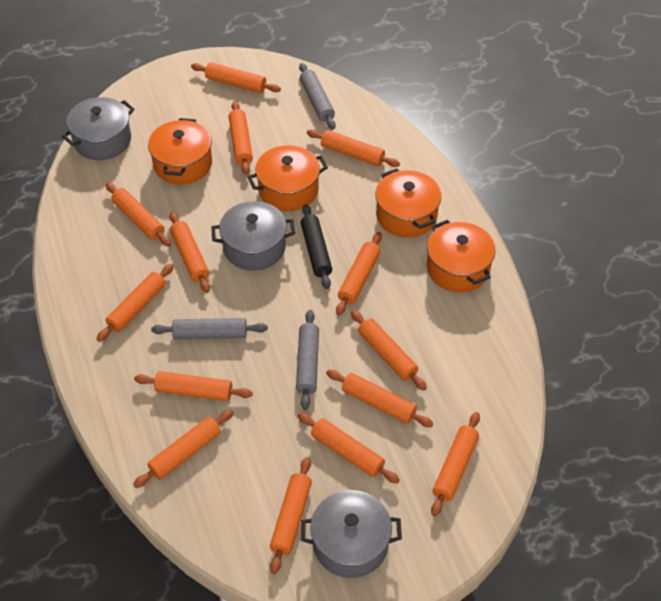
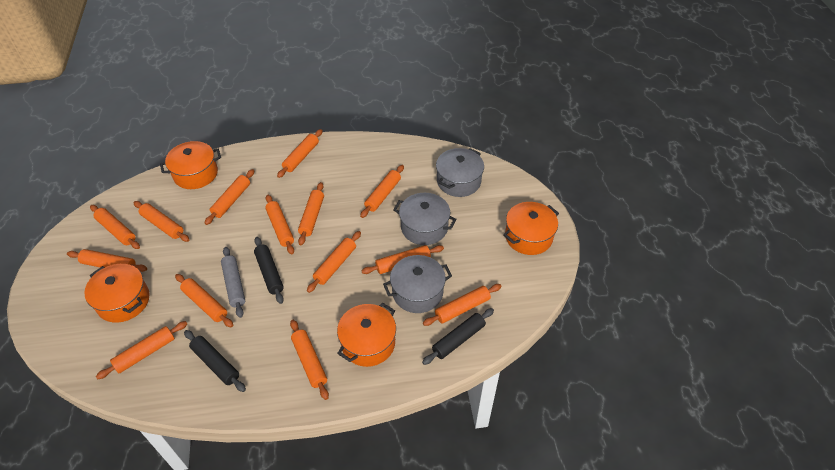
black rolling pin: 1 -> 3
grey rolling pin: 3 -> 1

